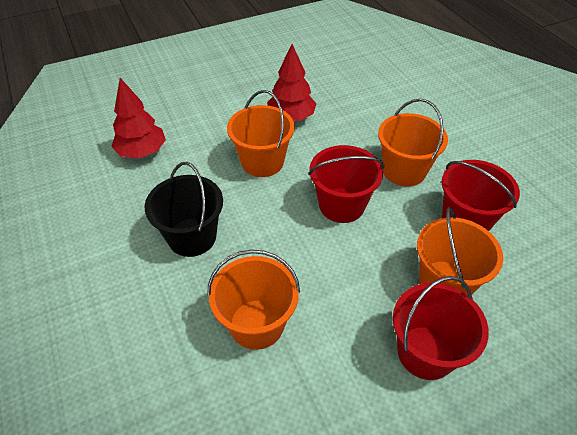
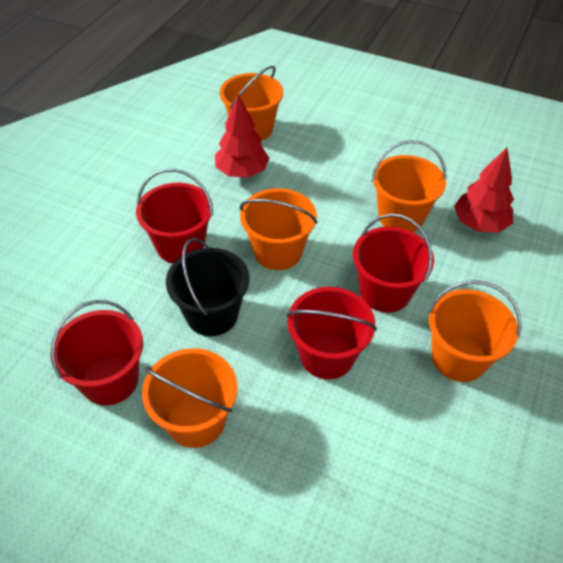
orange bucket: 4 -> 5
red bucket: 3 -> 4

